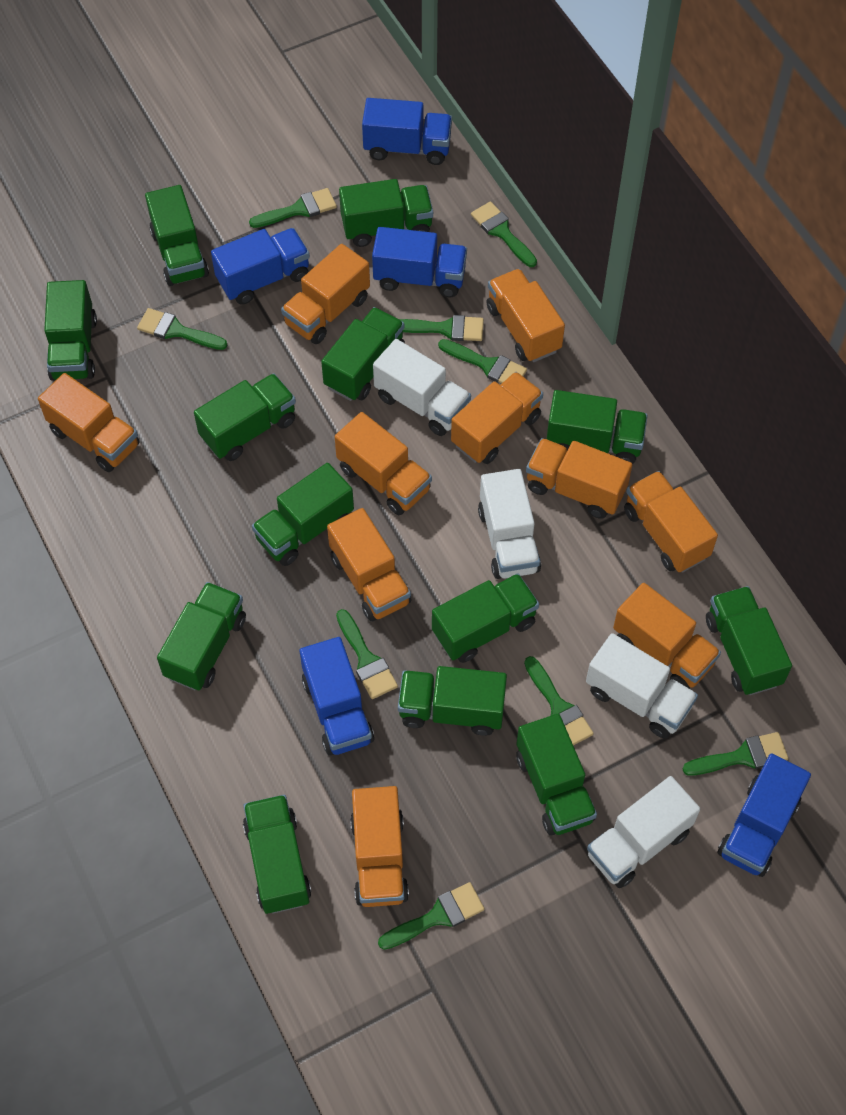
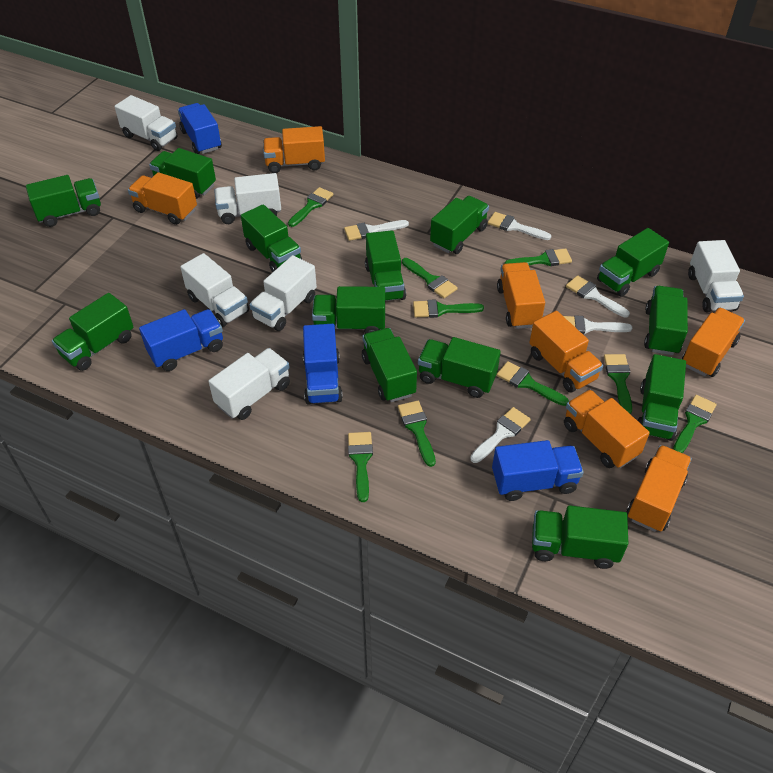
blue truck: 5 -> 4
orange truck: 10 -> 7
white brush: 0 -> 5
white truck: 4 -> 6

